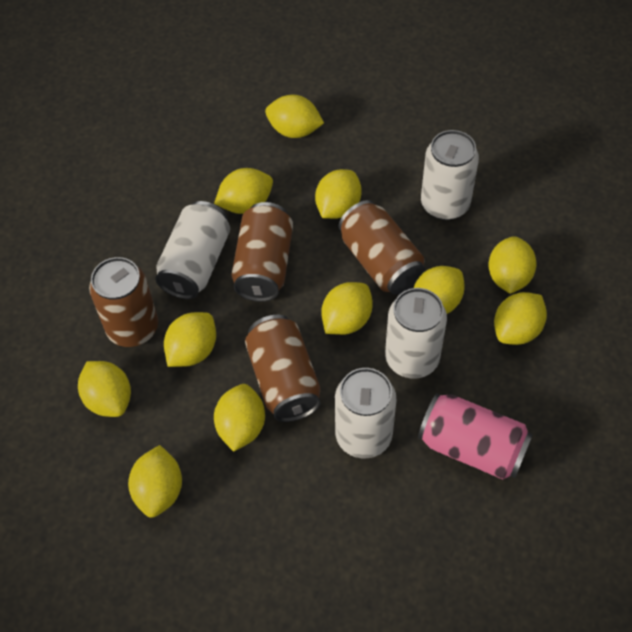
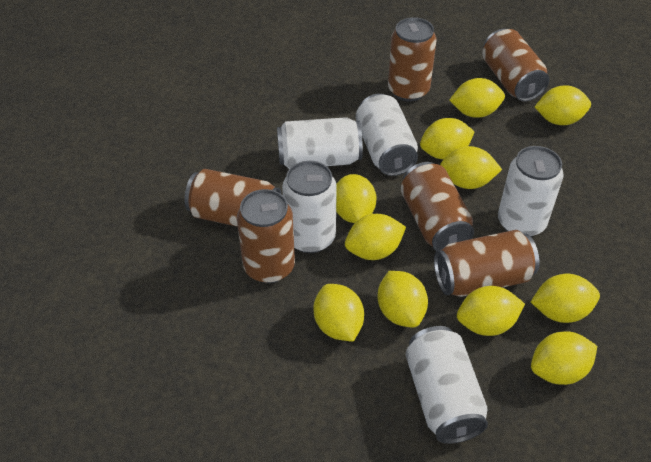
brown can: 4 -> 6
pink can: 1 -> 0
white can: 4 -> 5

